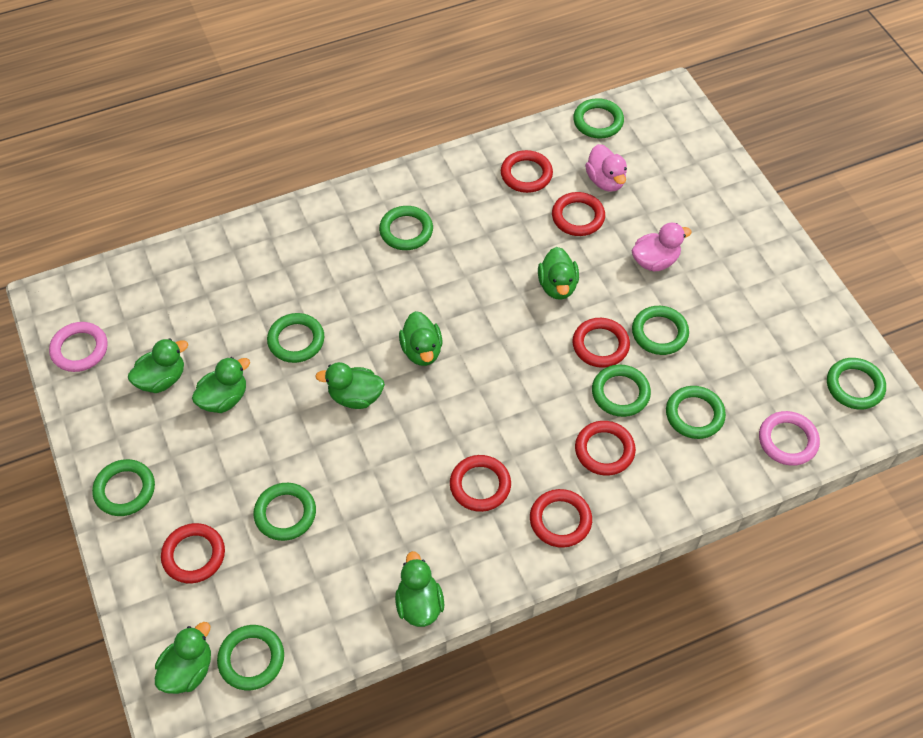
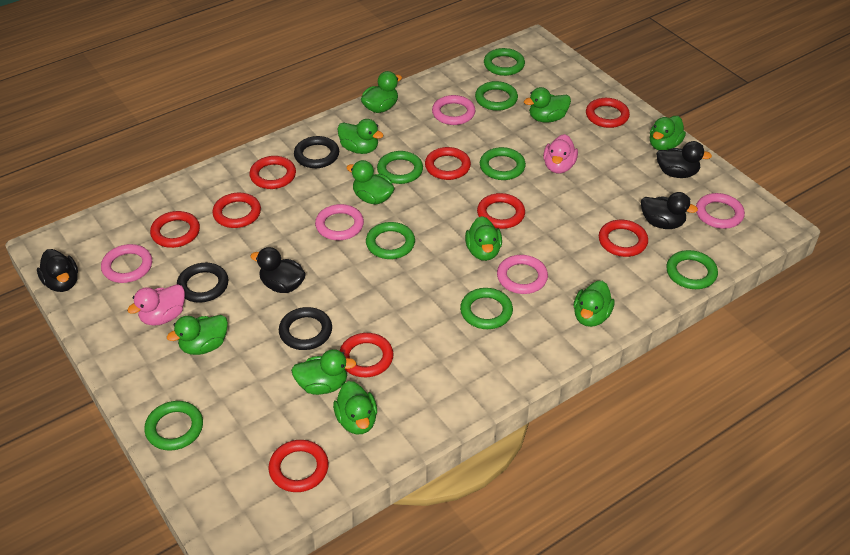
black duck: 0 -> 4
black ring: 0 -> 3
green duck: 7 -> 10
green ring: 10 -> 8
pink ring: 2 -> 5
red ring: 7 -> 9

